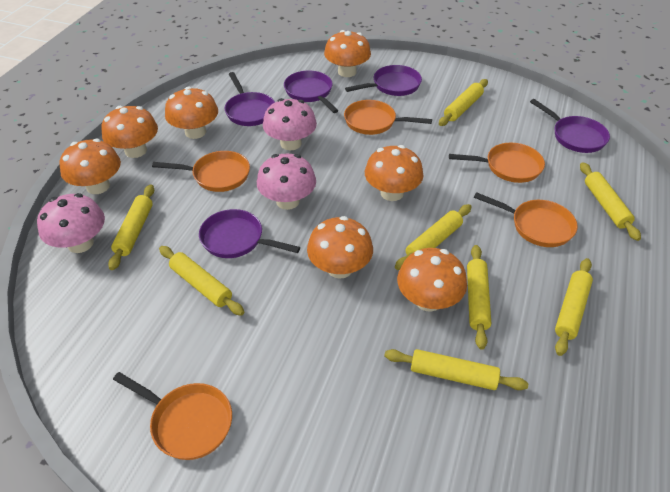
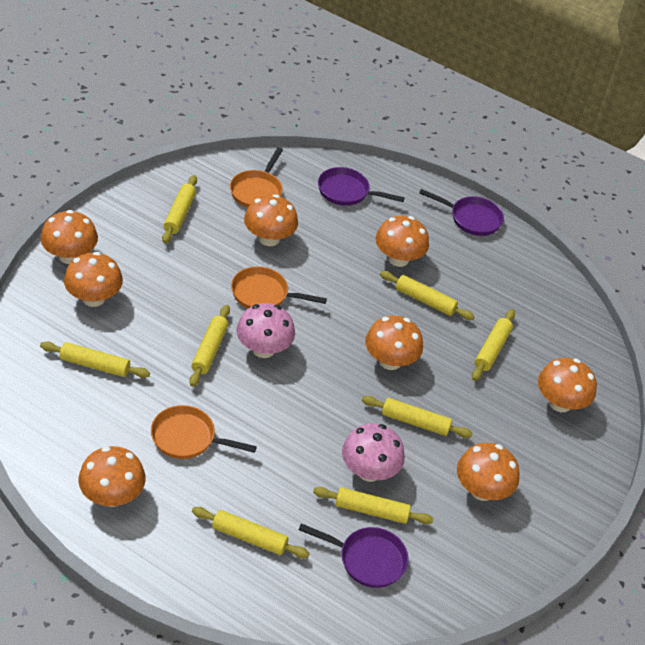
orange mushroom: 7 -> 8
orange pan: 5 -> 3
pink mushroom: 3 -> 2
purple pan: 5 -> 3

